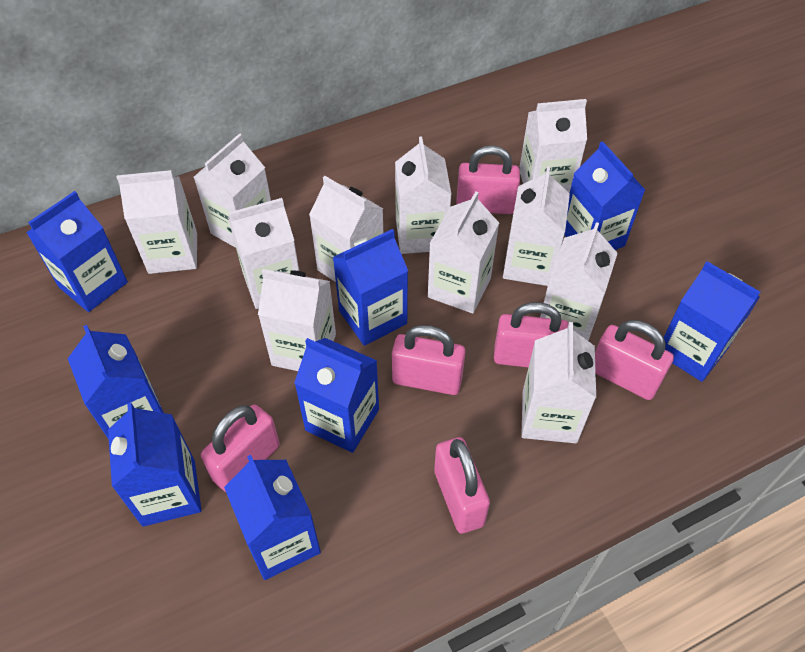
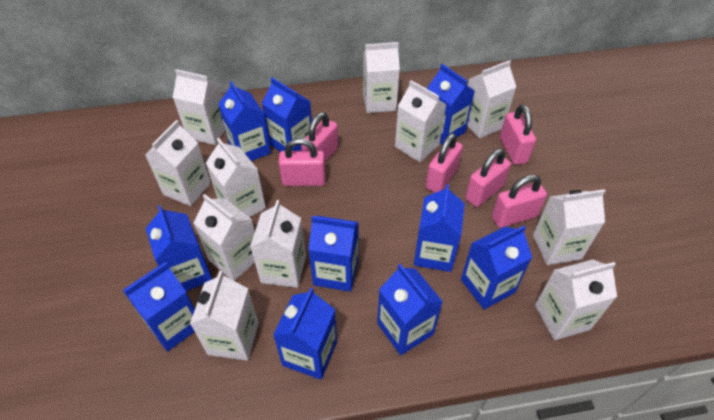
blue carton: 8 -> 10

